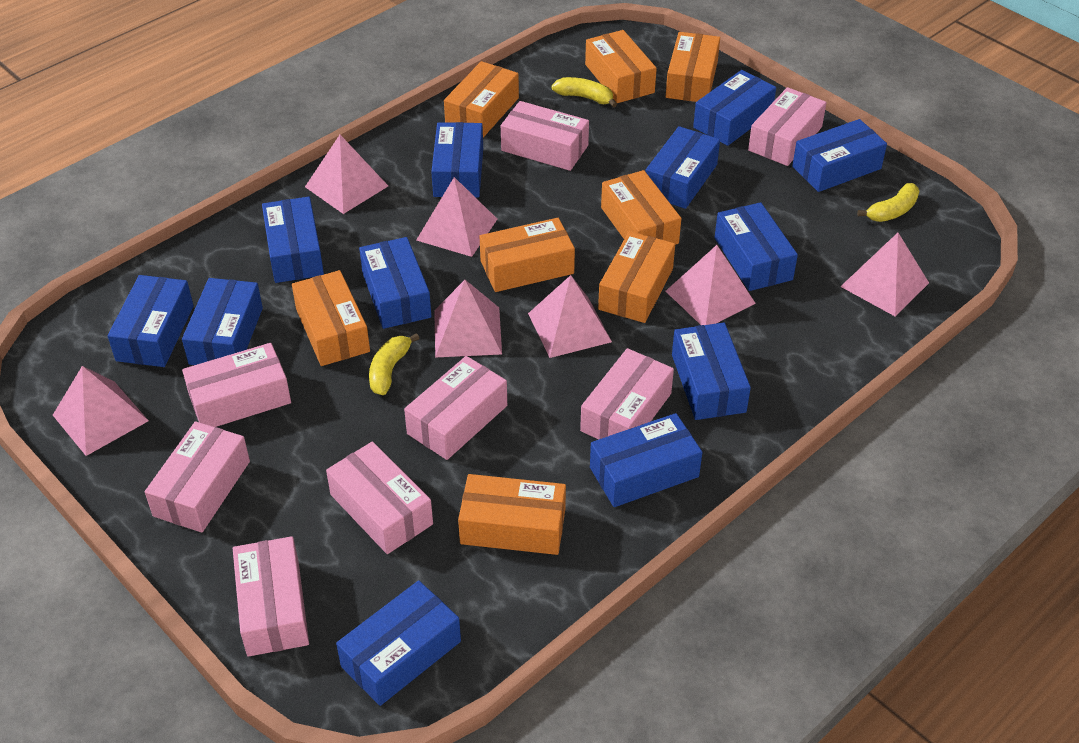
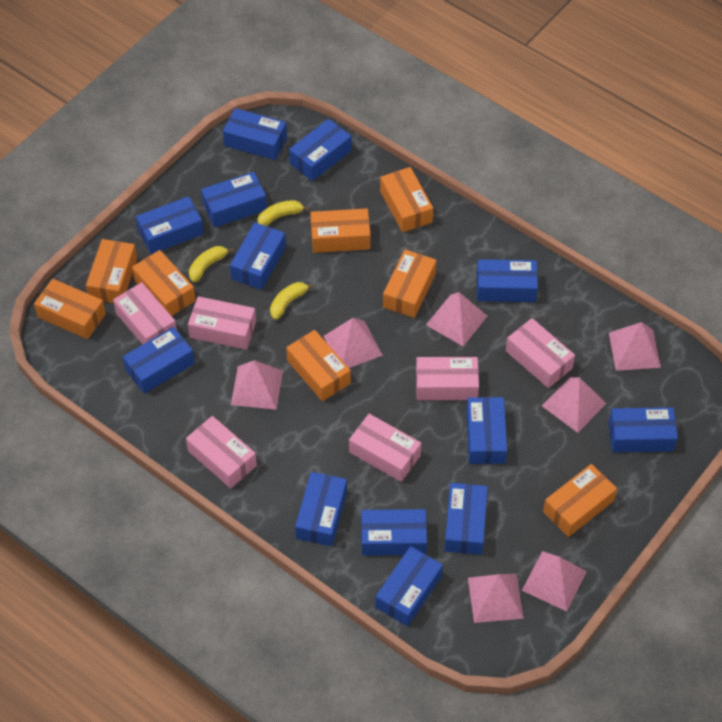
blue box: 12 -> 13
pink box: 8 -> 6

